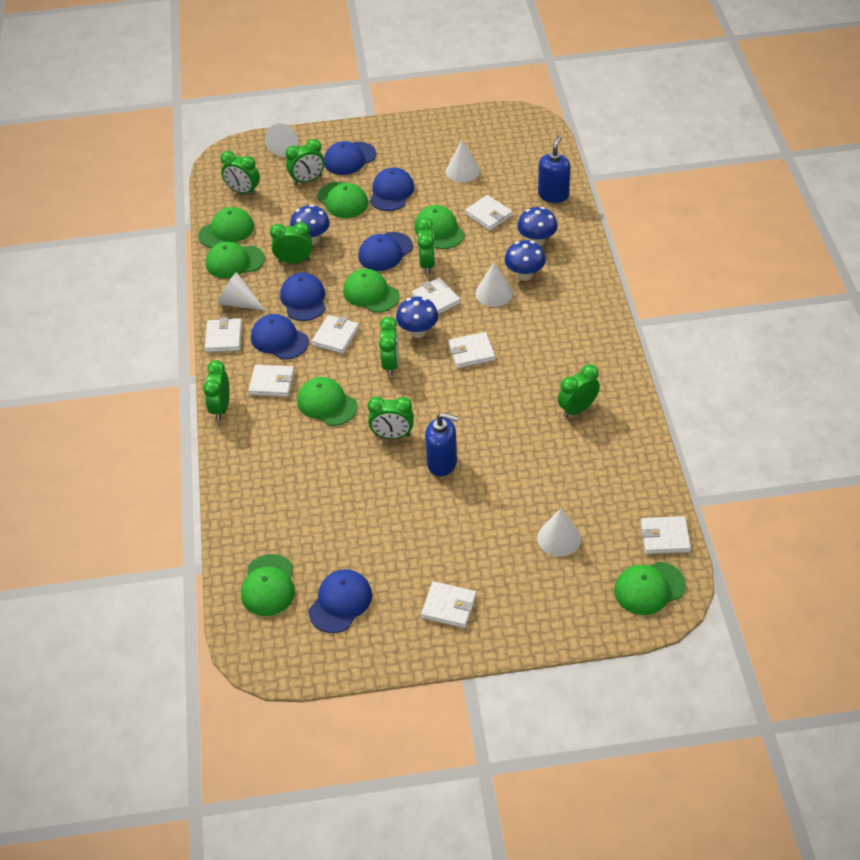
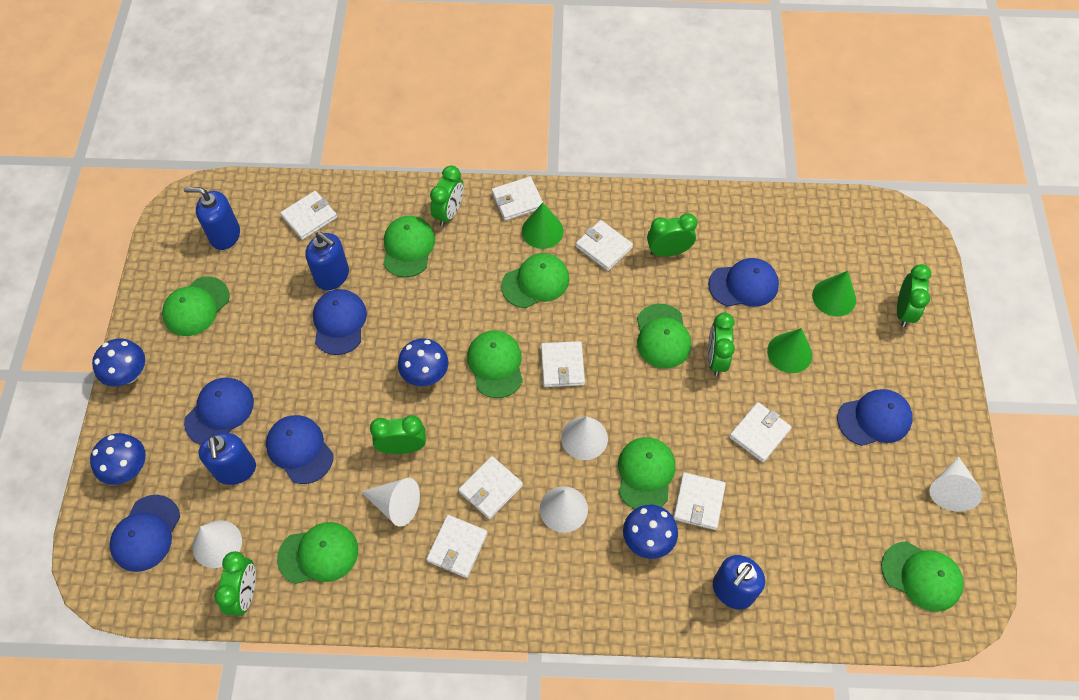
blue soap dispenser: 2 -> 4
green clock: 8 -> 6
green cone: 0 -> 3

